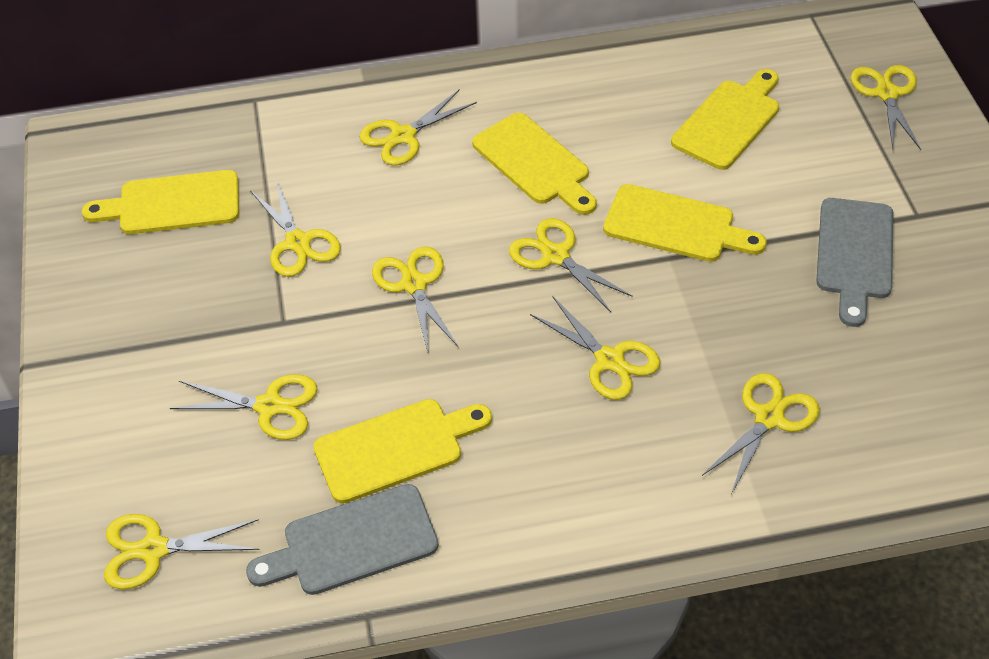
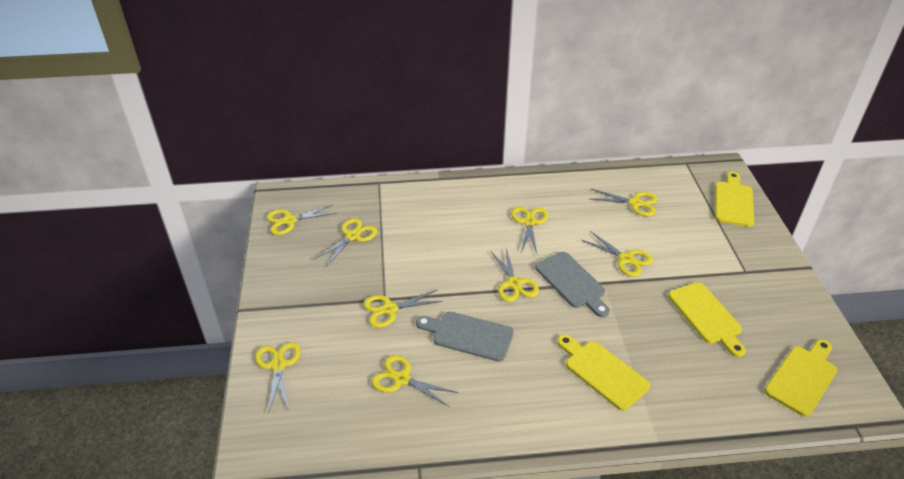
yellow cutting board: 5 -> 4

